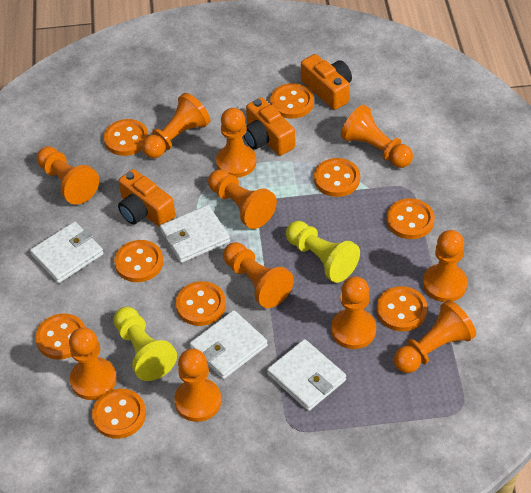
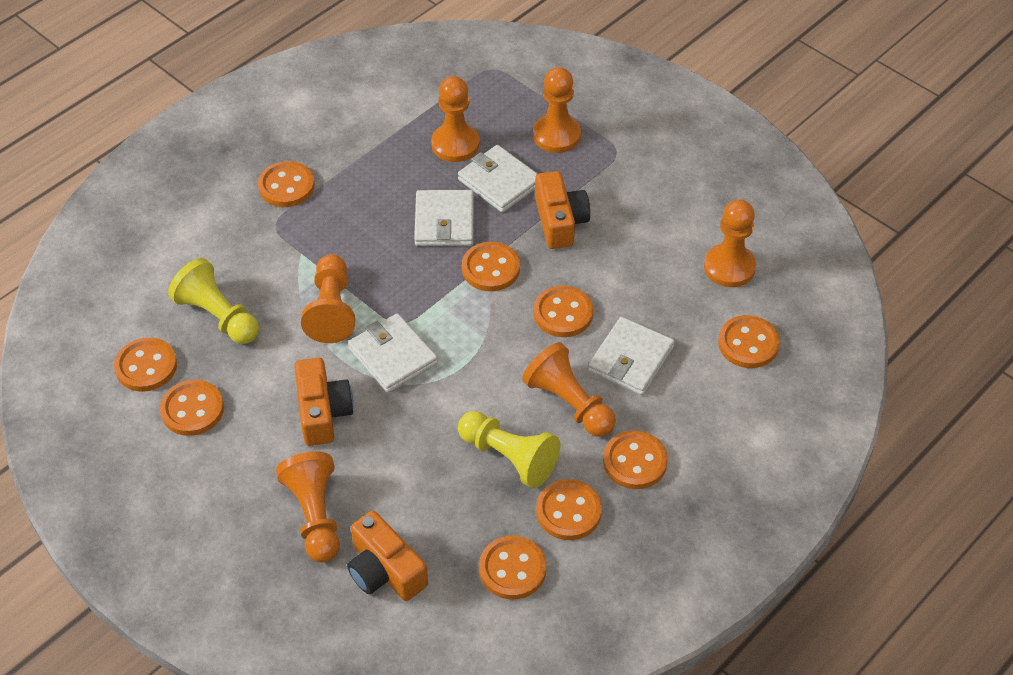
orange pawn: 11 -> 6

